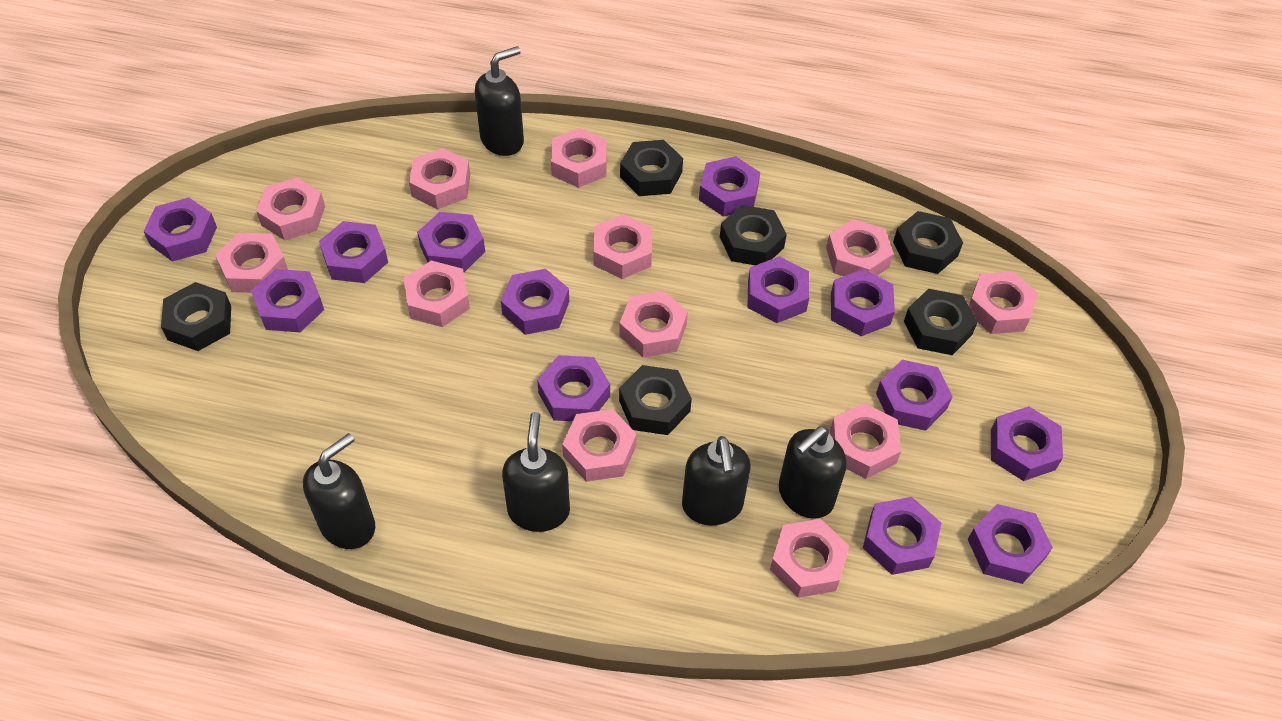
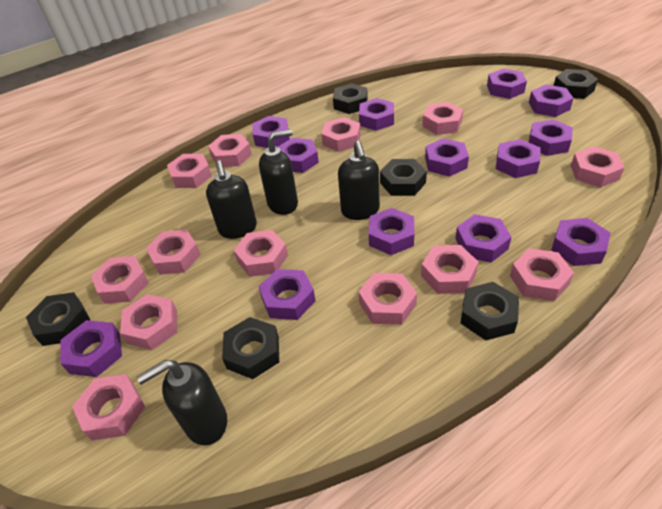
black soap dispenser: 5 -> 4
pink nut: 12 -> 13

